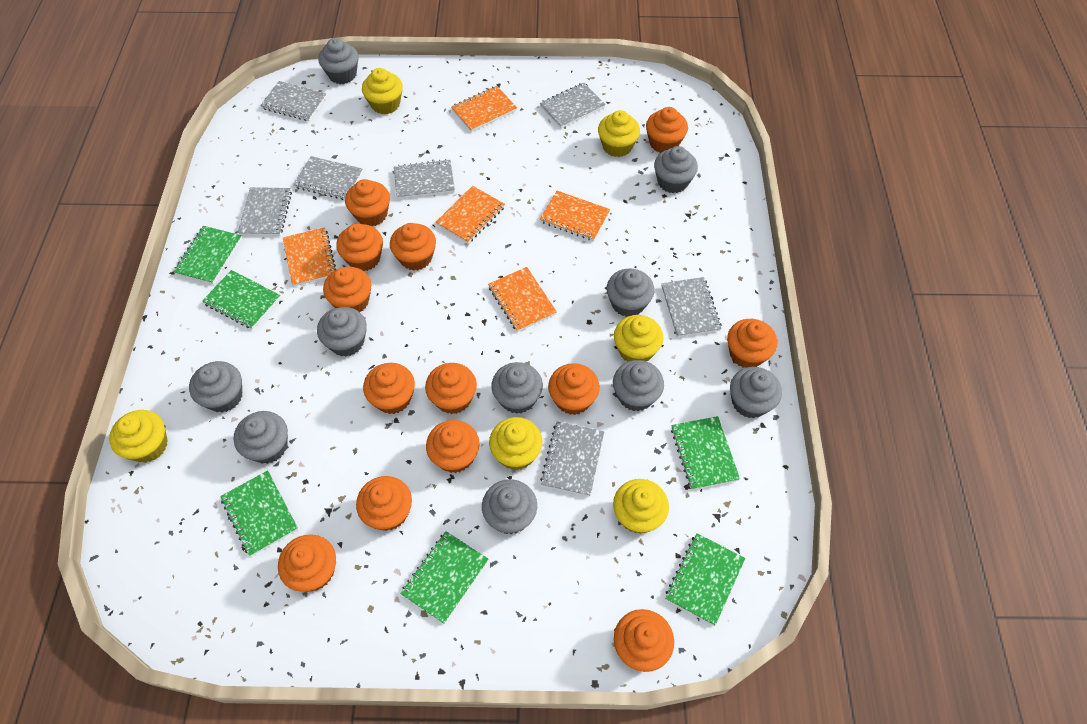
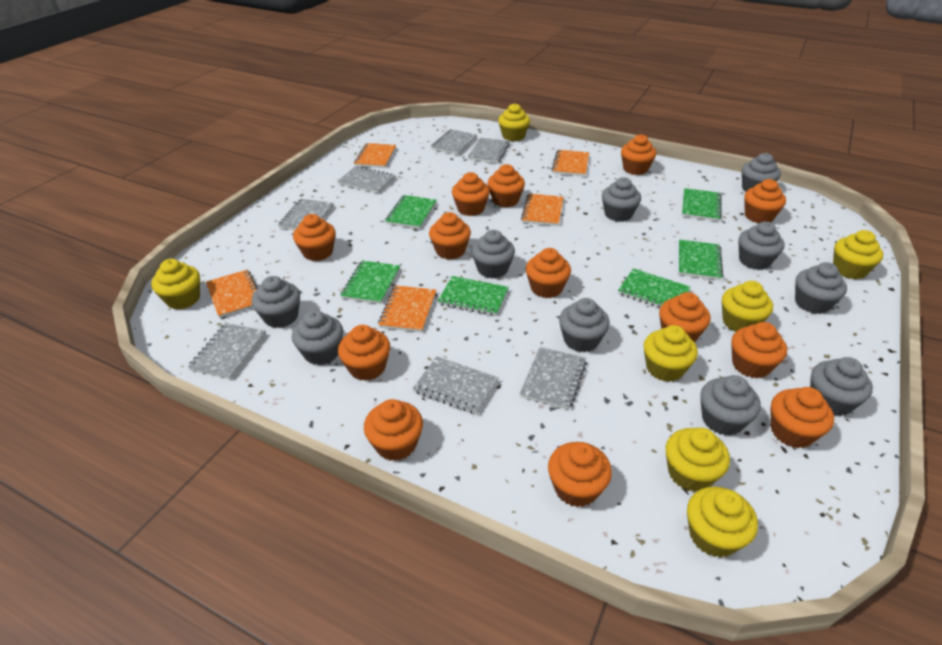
yellow cupcake: 6 -> 7

